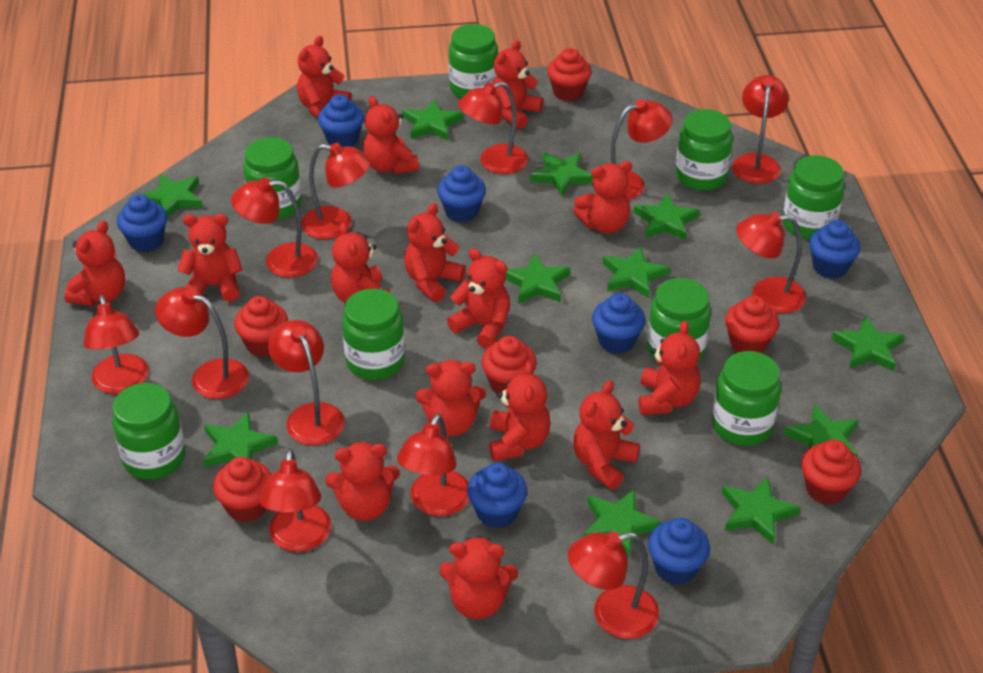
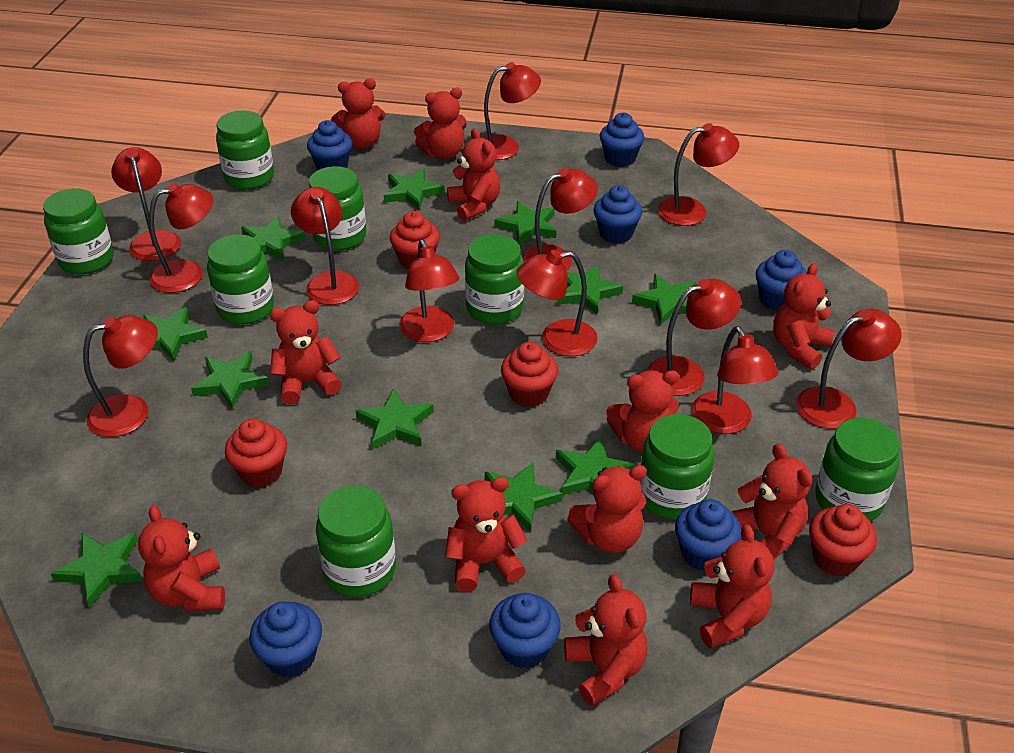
red cupcake: 6 -> 4
red teddy bear: 15 -> 12

